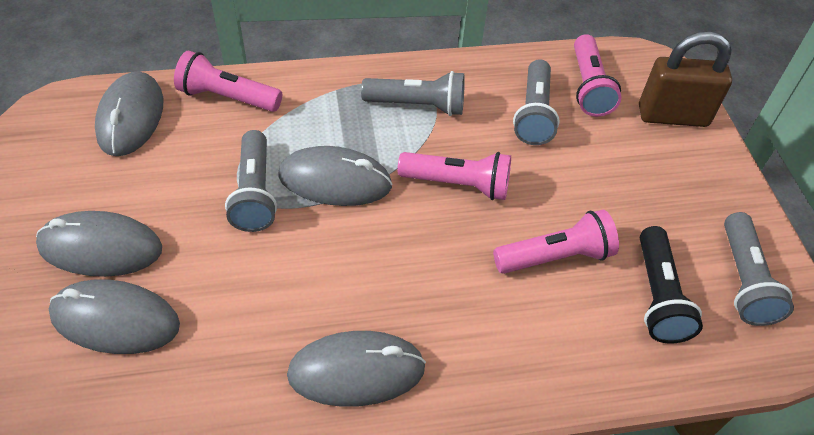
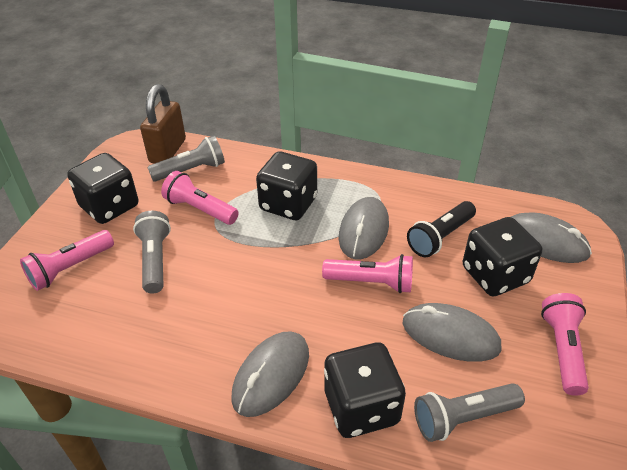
black dice: 0 -> 4
grey flashlight: 4 -> 3
grey mouse: 5 -> 4

